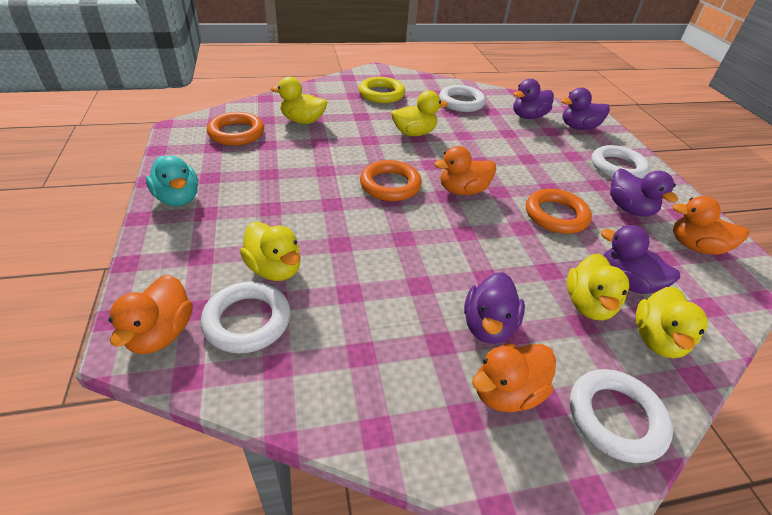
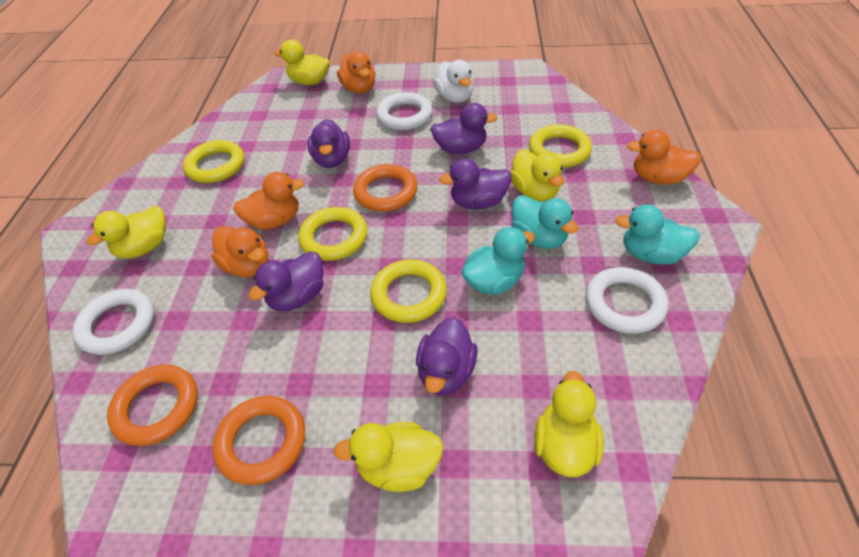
turquoise duck: 1 -> 3
white duck: 0 -> 1
white ring: 4 -> 3
yellow ring: 1 -> 4

